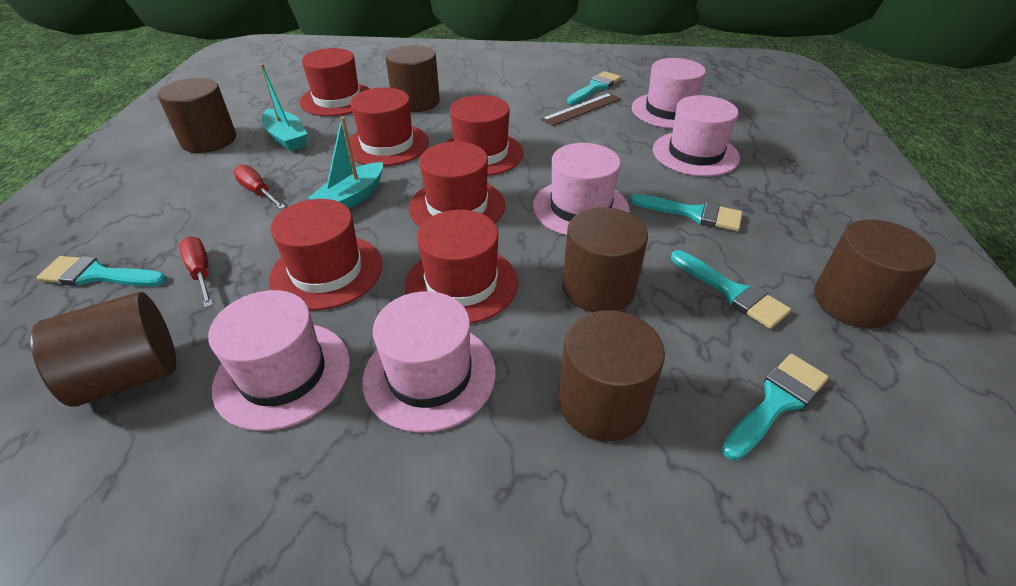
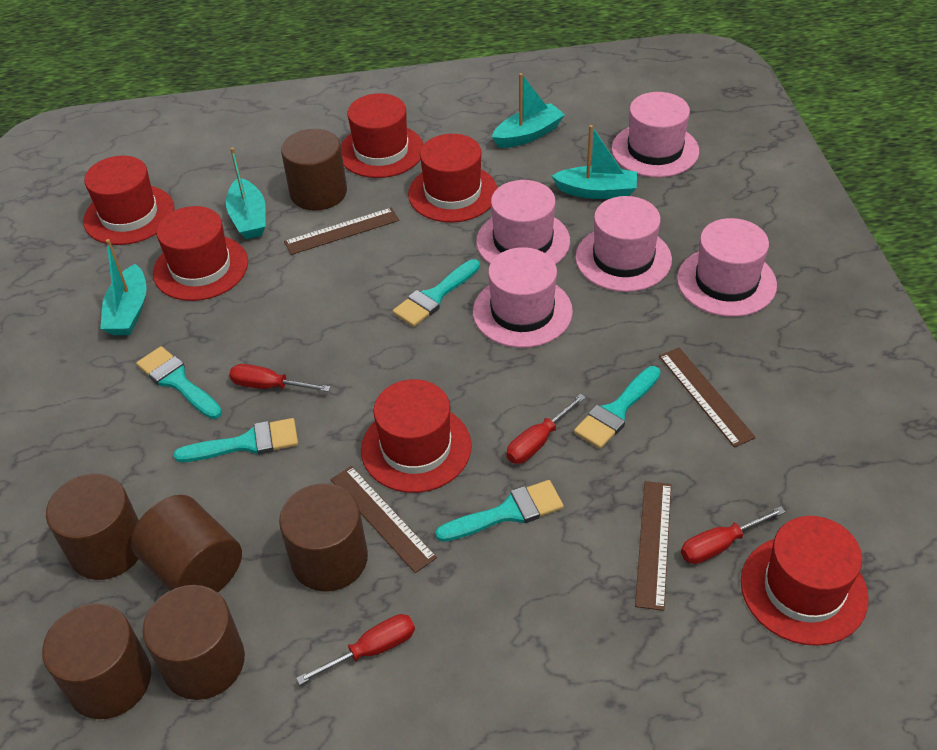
brown ruler: 1 -> 4
red screwdriver: 2 -> 4
turquoise boat: 2 -> 4

